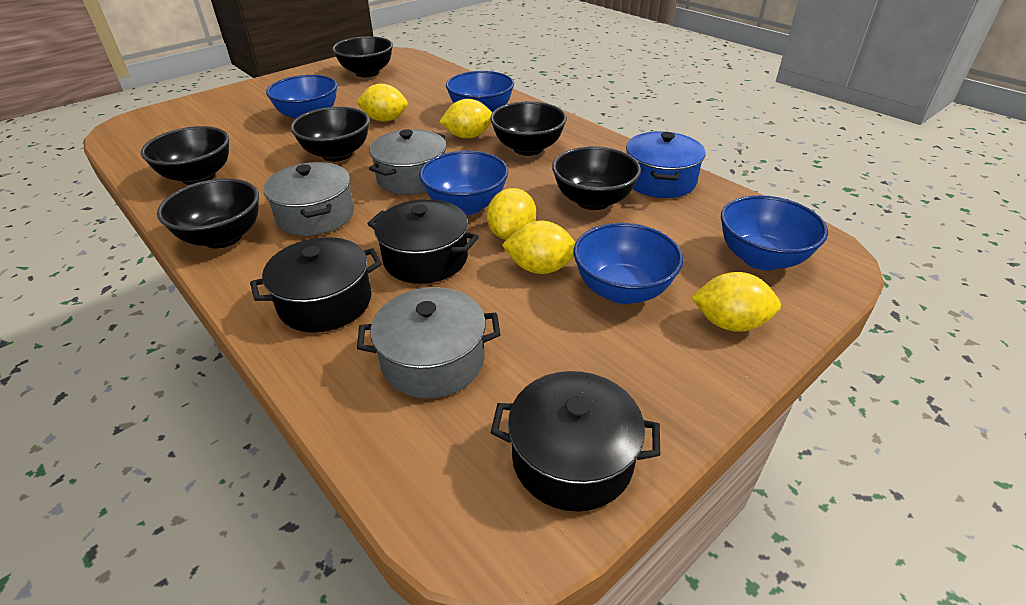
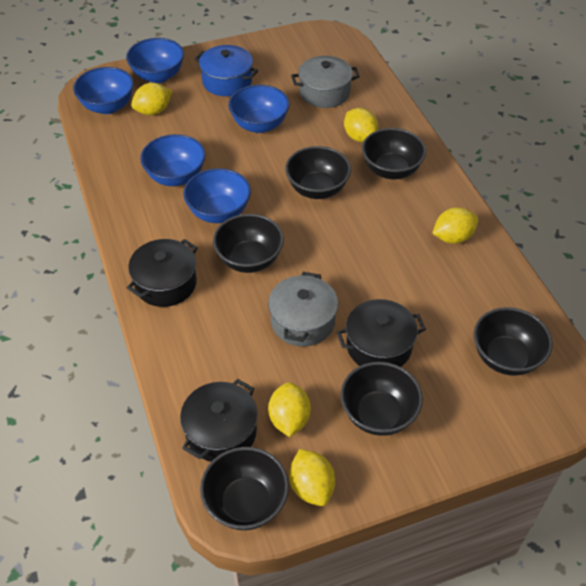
grey pot: 3 -> 2

